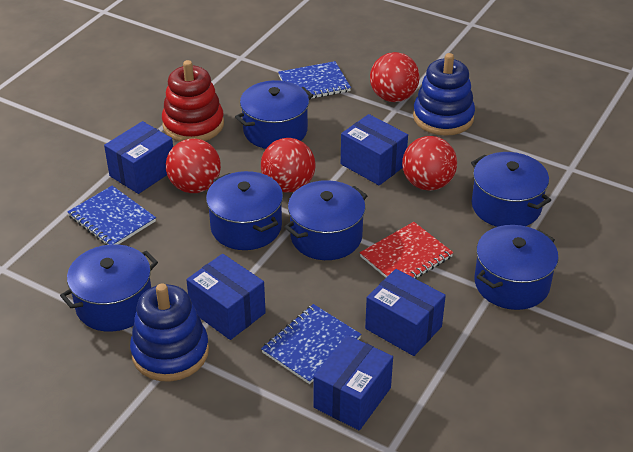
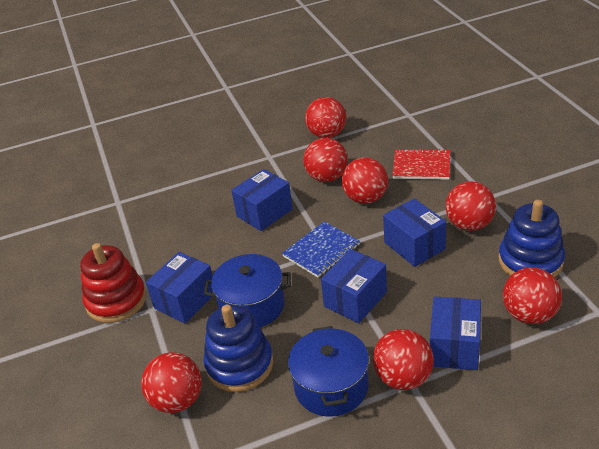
blue notebook: 3 -> 1
blue pot: 6 -> 2
red ball: 4 -> 7

